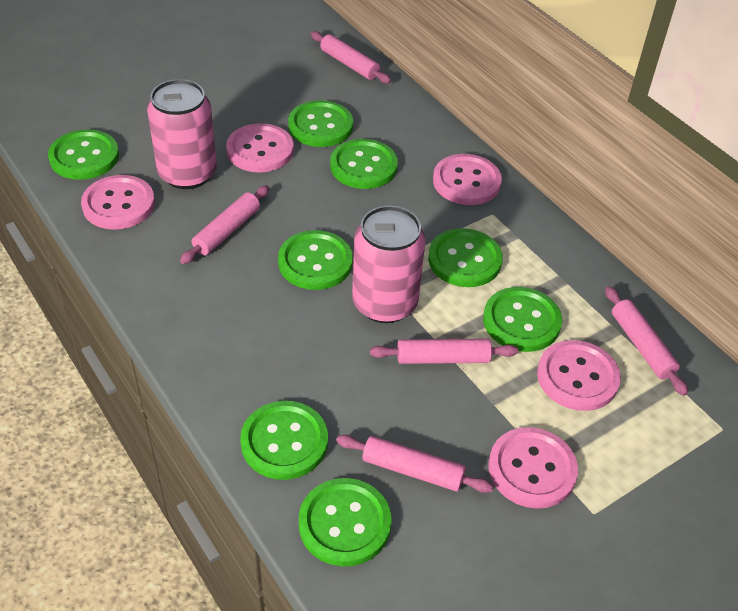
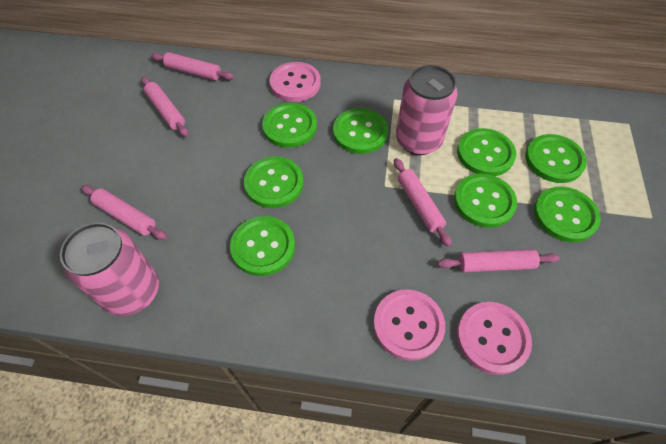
pink button: 5 -> 3

